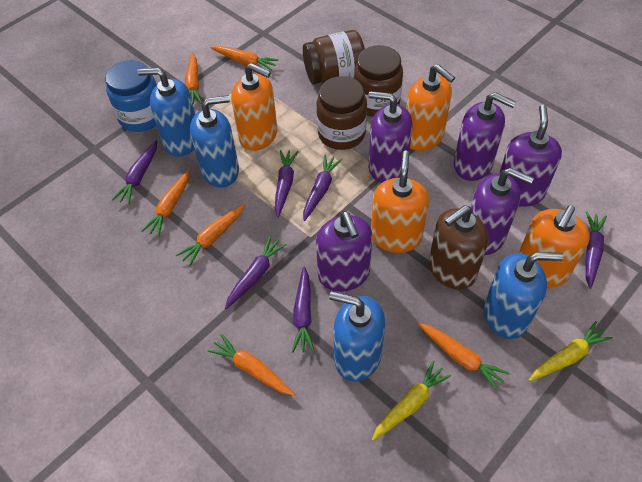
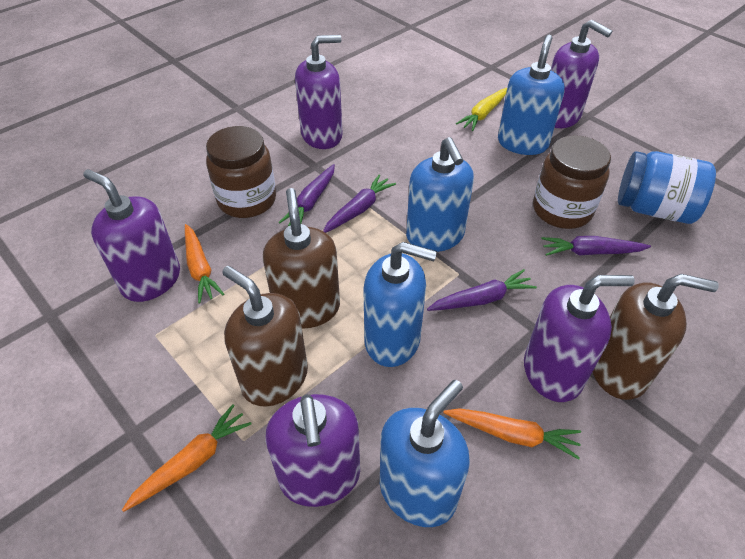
brown jar: 3 -> 2
brown soap dispenser: 1 -> 3
orange carrot: 6 -> 3
orange soap dispenser: 4 -> 0
purple carrot: 6 -> 4
yellow carrot: 2 -> 1

